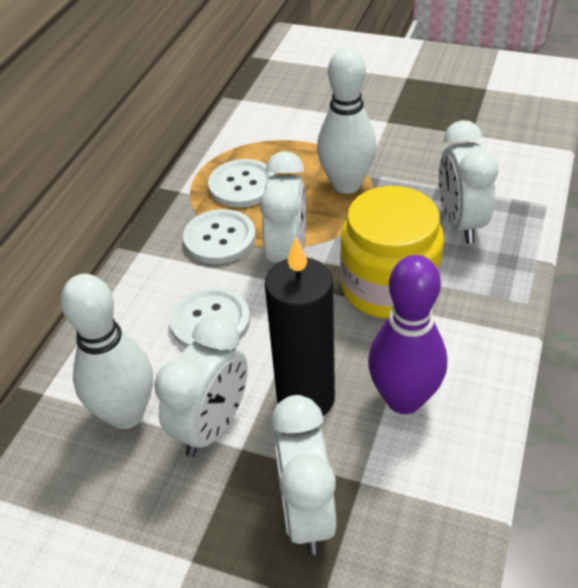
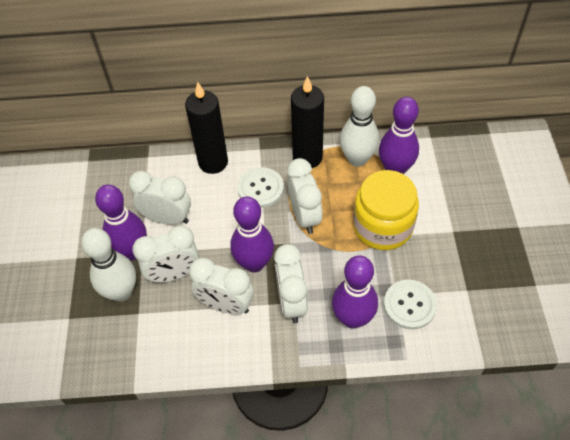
black candle: 1 -> 2
purple bowling pin: 1 -> 4
white button: 3 -> 2
white clock: 4 -> 5

